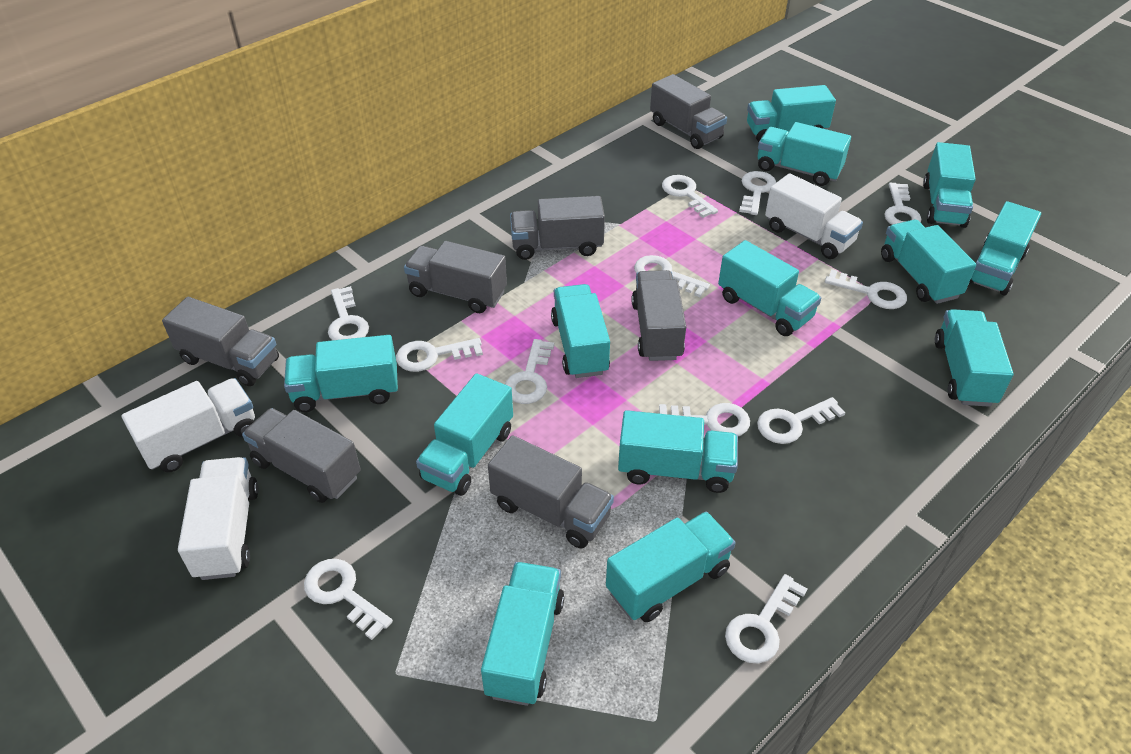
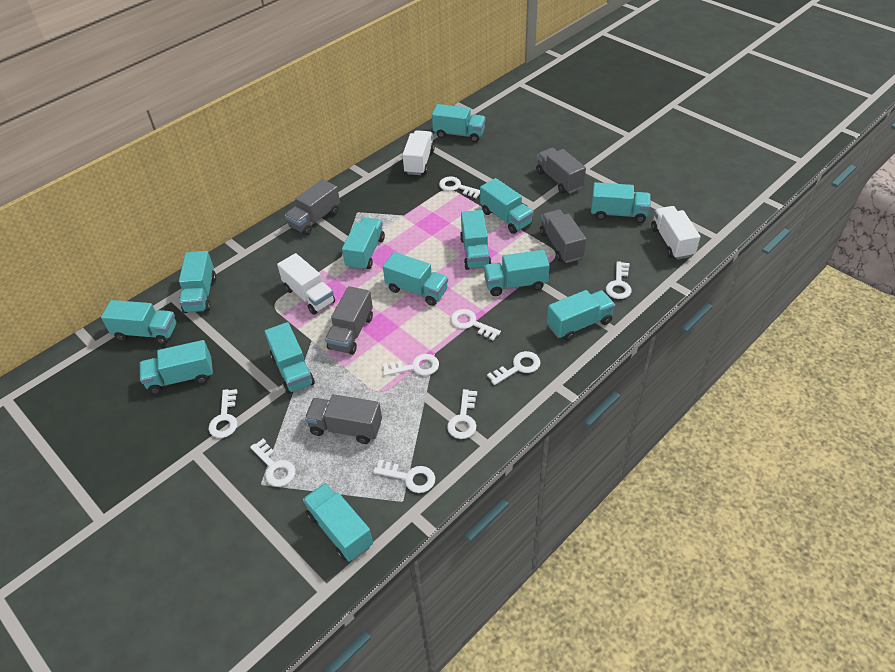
grey truck: 7 -> 5
white key: 12 -> 9

